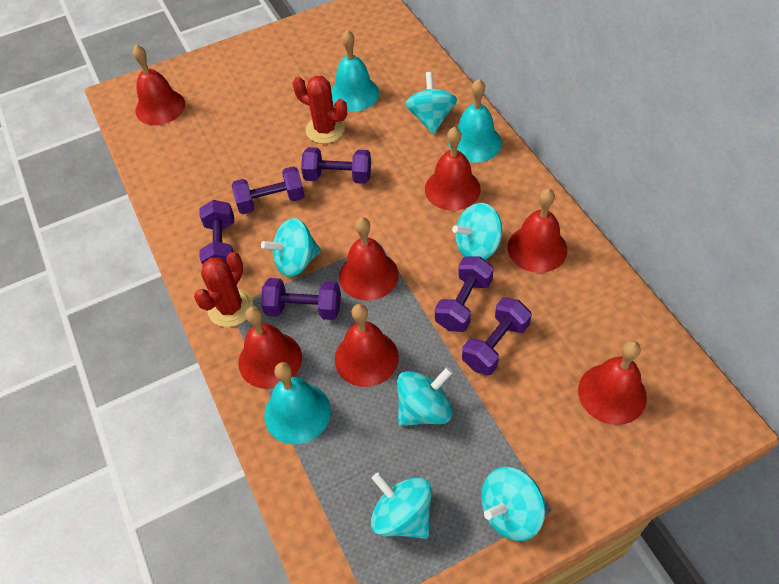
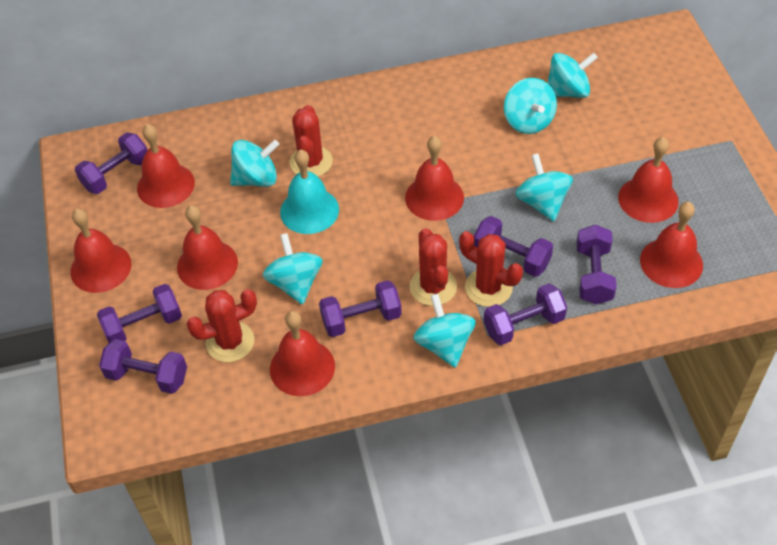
purple dumbbell: 6 -> 7
red cactus: 2 -> 4
turquoise bell: 3 -> 1

